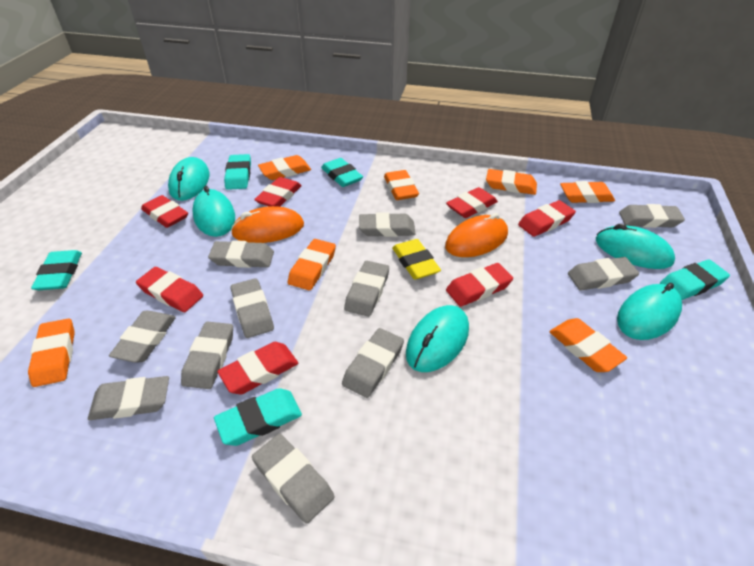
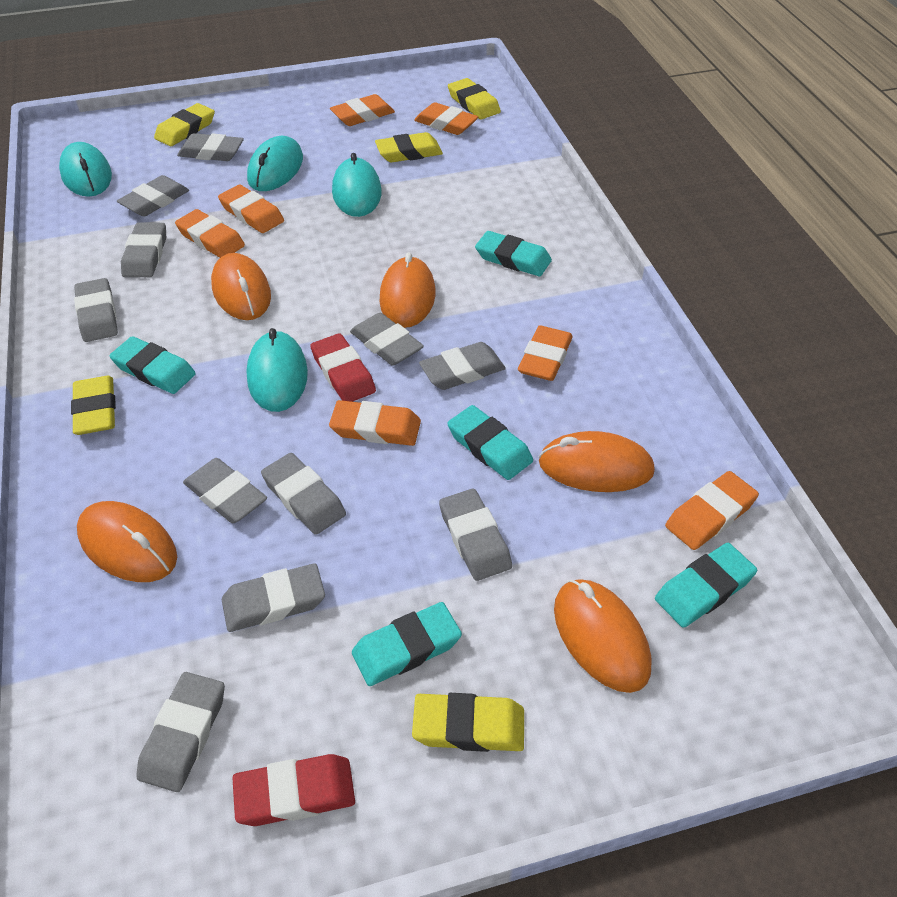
orange mouse: 2 -> 5
red eraser: 7 -> 2
turquoise mouse: 5 -> 4
yellow eraser: 1 -> 5

